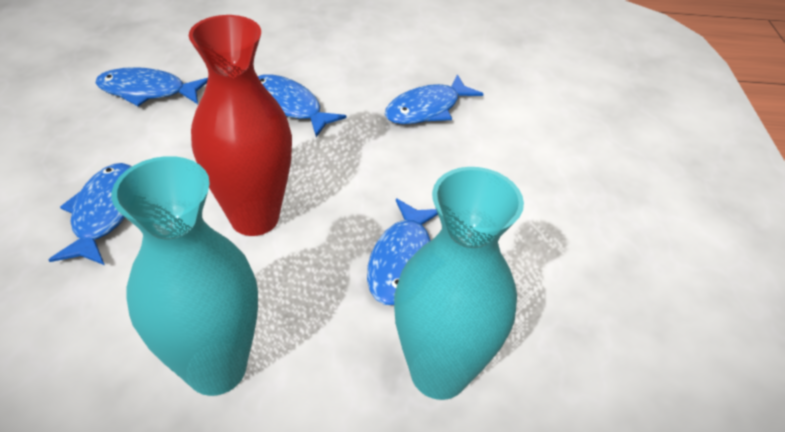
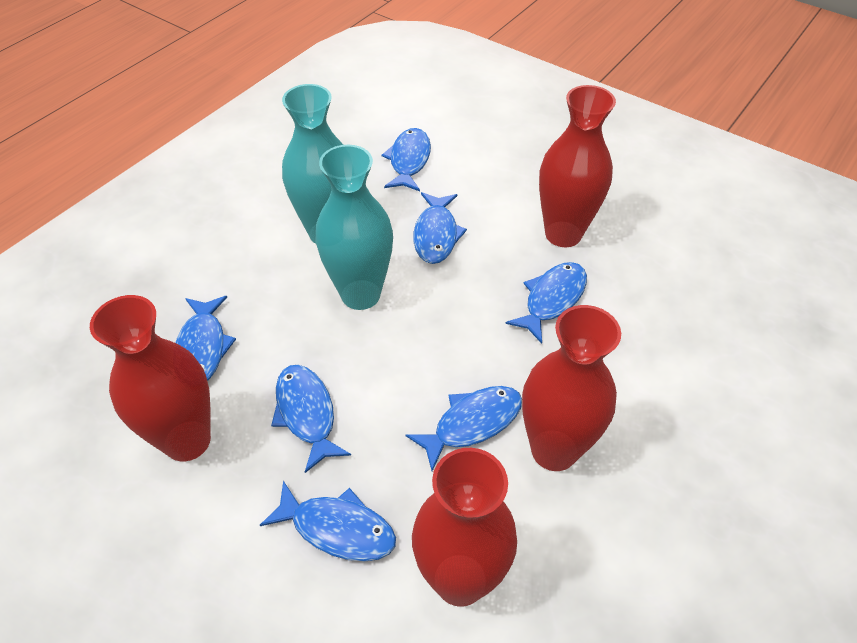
blue fish: 5 -> 7
red vase: 1 -> 4

